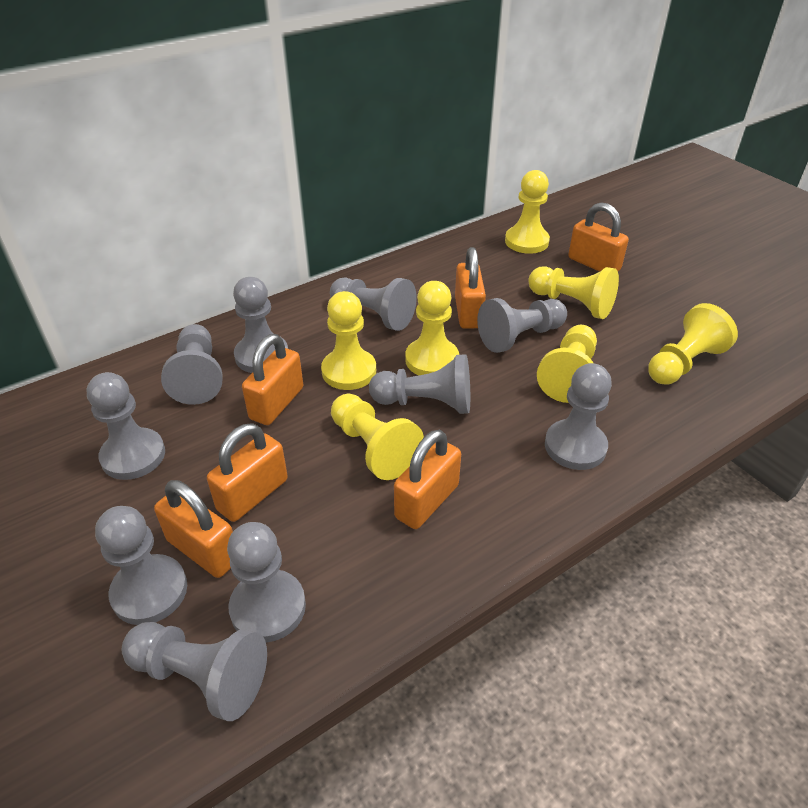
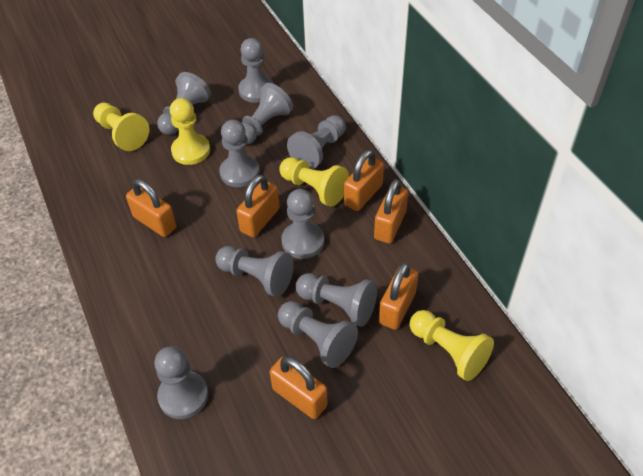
yellow pawn: 7 -> 4

